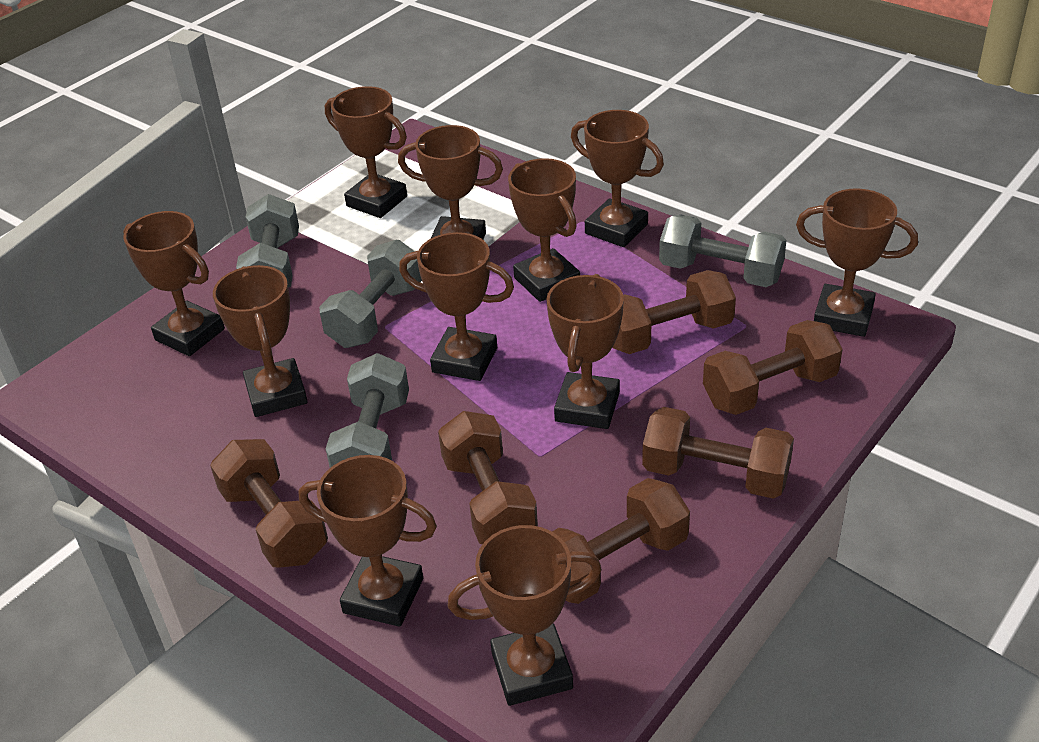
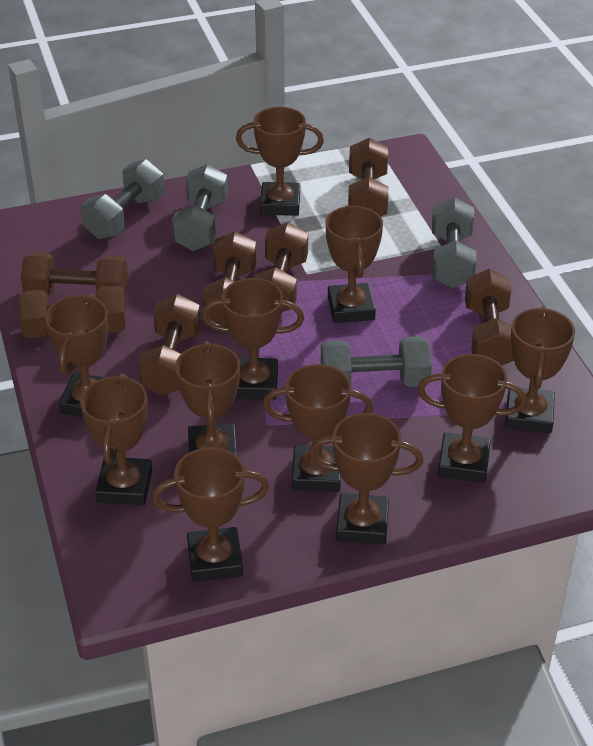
brown dumbbell: 6 -> 7

